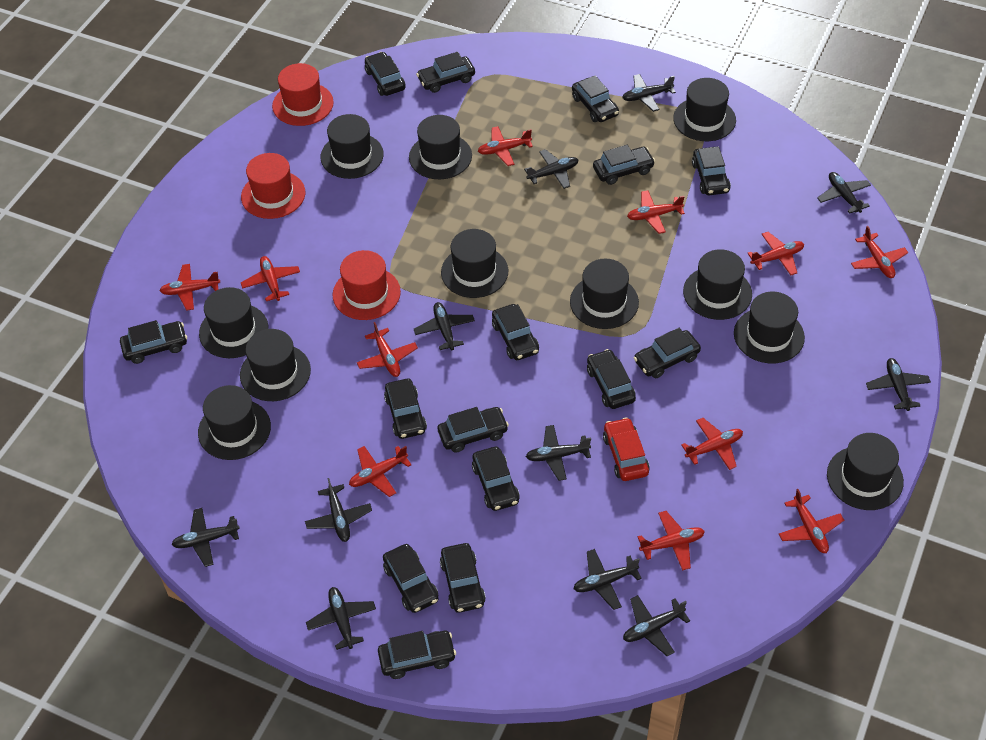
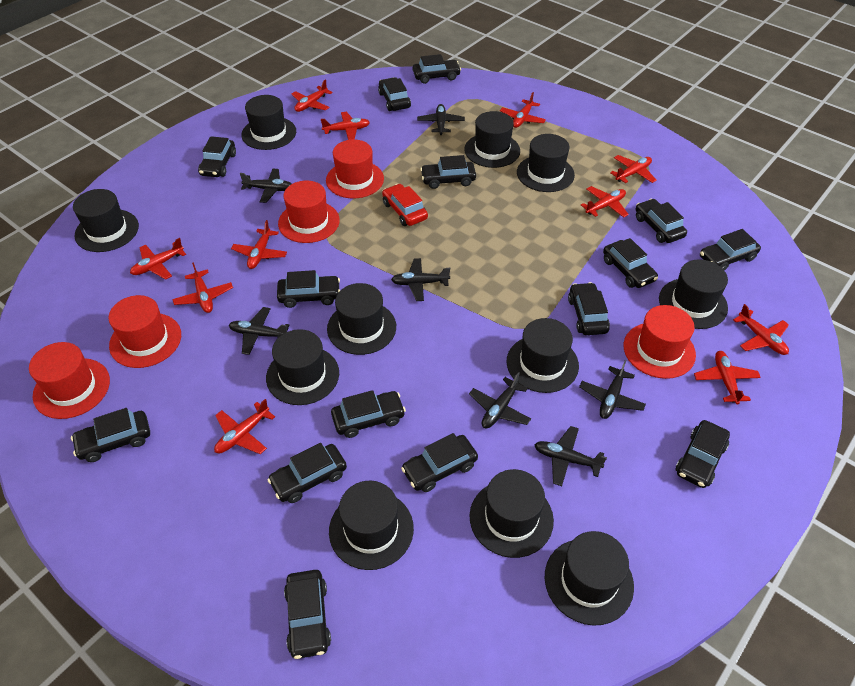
black plane: 11 -> 7
red hat: 3 -> 5

